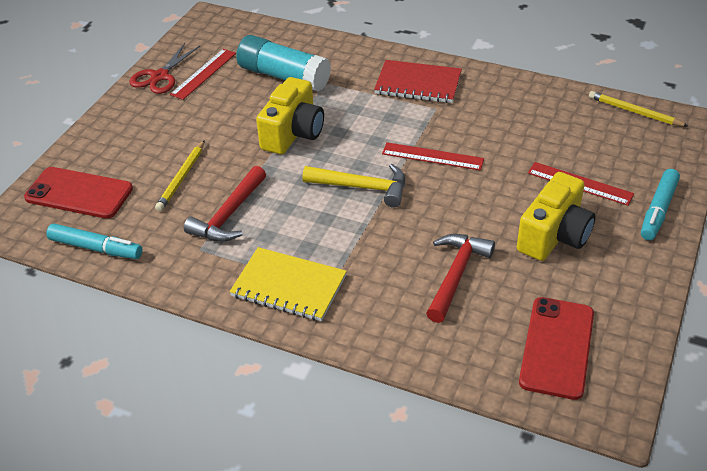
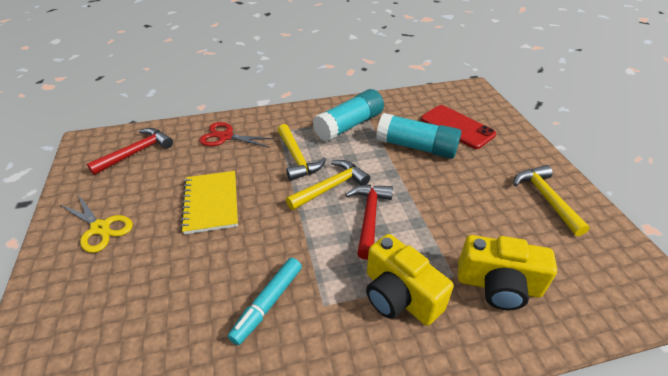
red notebook: 1 -> 0
red phone: 2 -> 1
red ruler: 3 -> 0
turquoise glue stick: 1 -> 2
turquoise marker: 2 -> 1
yellow hammer: 1 -> 3
yellow pencil: 2 -> 0
yellow scissors: 0 -> 1

